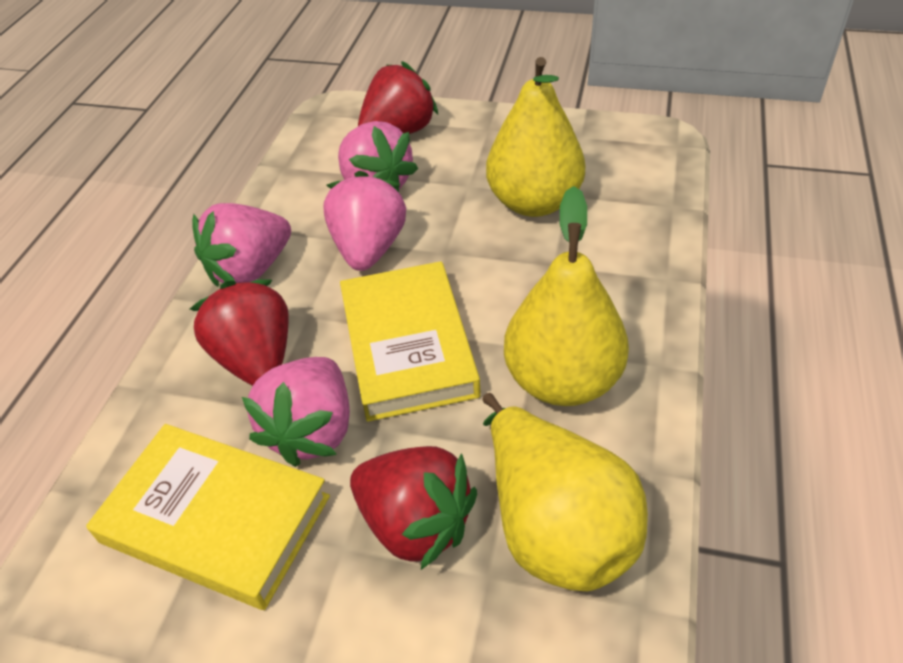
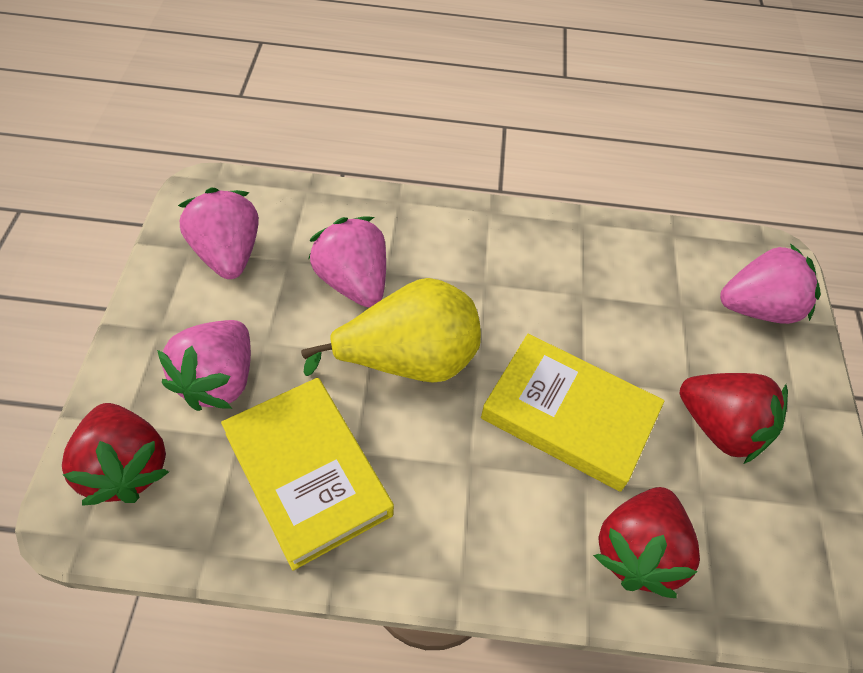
yellow pear: 3 -> 1

